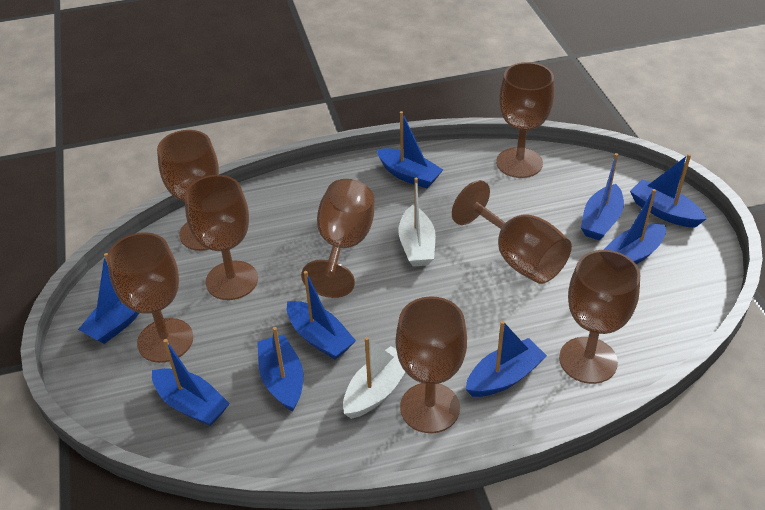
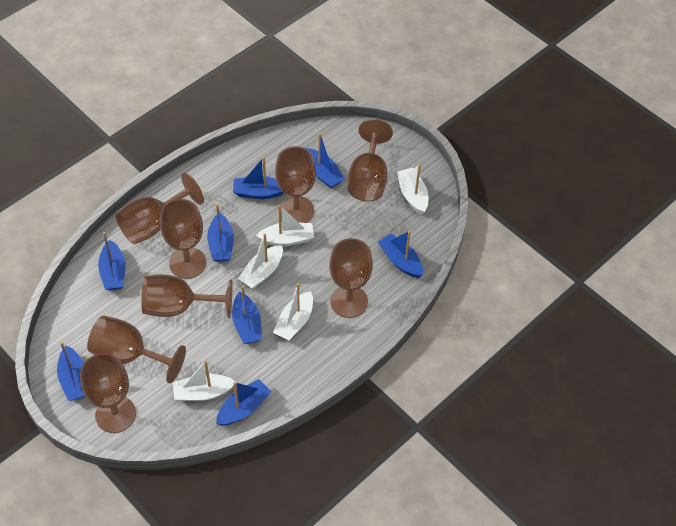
blue boat: 9 -> 8
white boat: 2 -> 5

